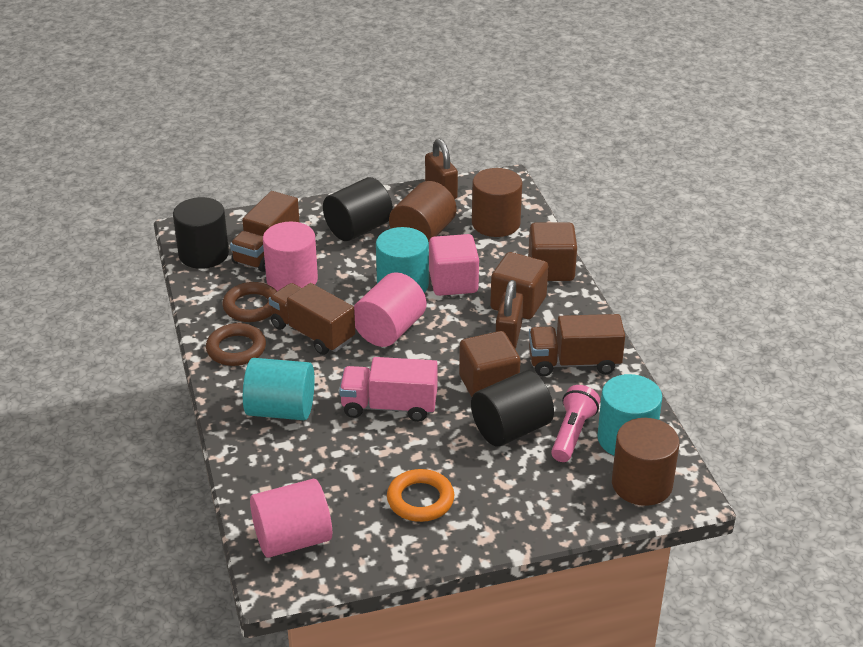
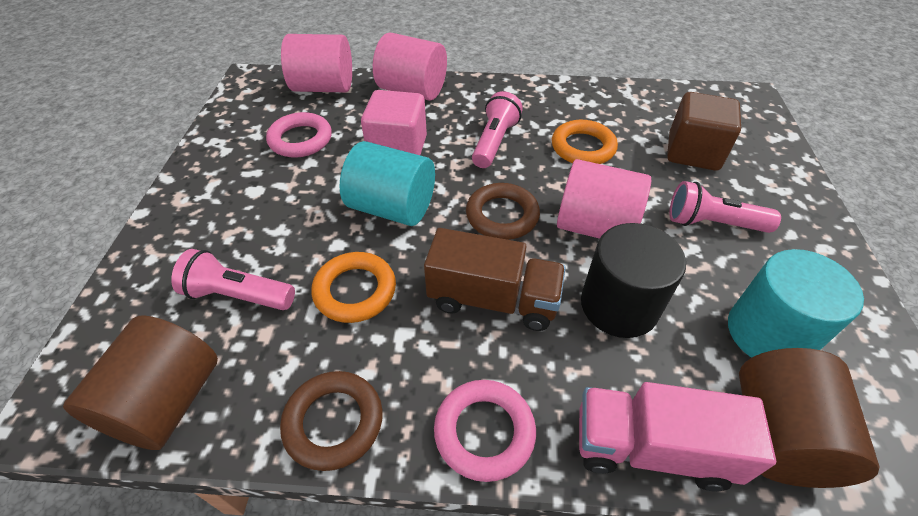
black cylinder: 3 -> 1
brown cube: 3 -> 1
brown cylinder: 3 -> 2
brown padlock: 2 -> 0
brown truck: 3 -> 1
orange ring: 1 -> 2
pink flashlight: 1 -> 3
pink ring: 0 -> 2
turquoise cylinder: 3 -> 2

